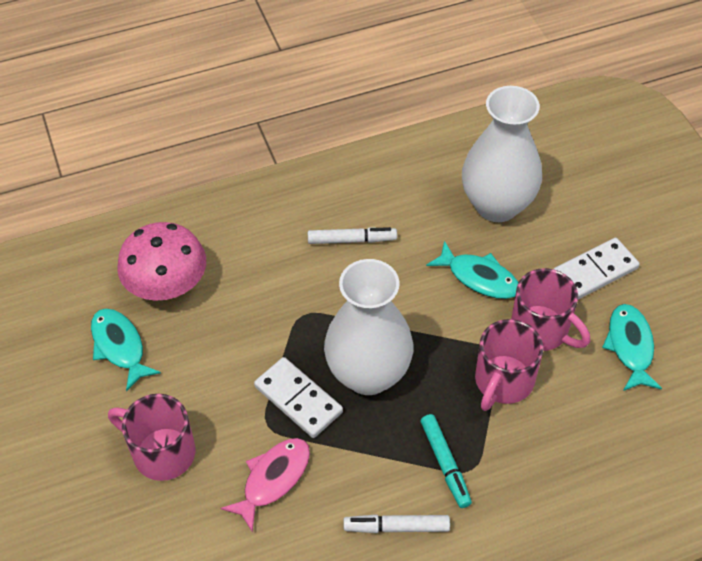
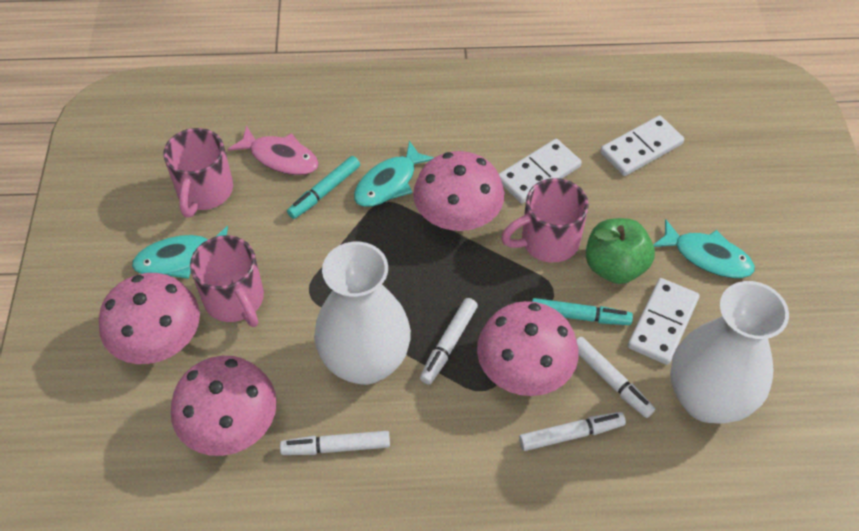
green apple: 0 -> 1
pink mushroom: 1 -> 4
turquoise marker: 1 -> 2
white domino: 2 -> 3
white marker: 2 -> 4

